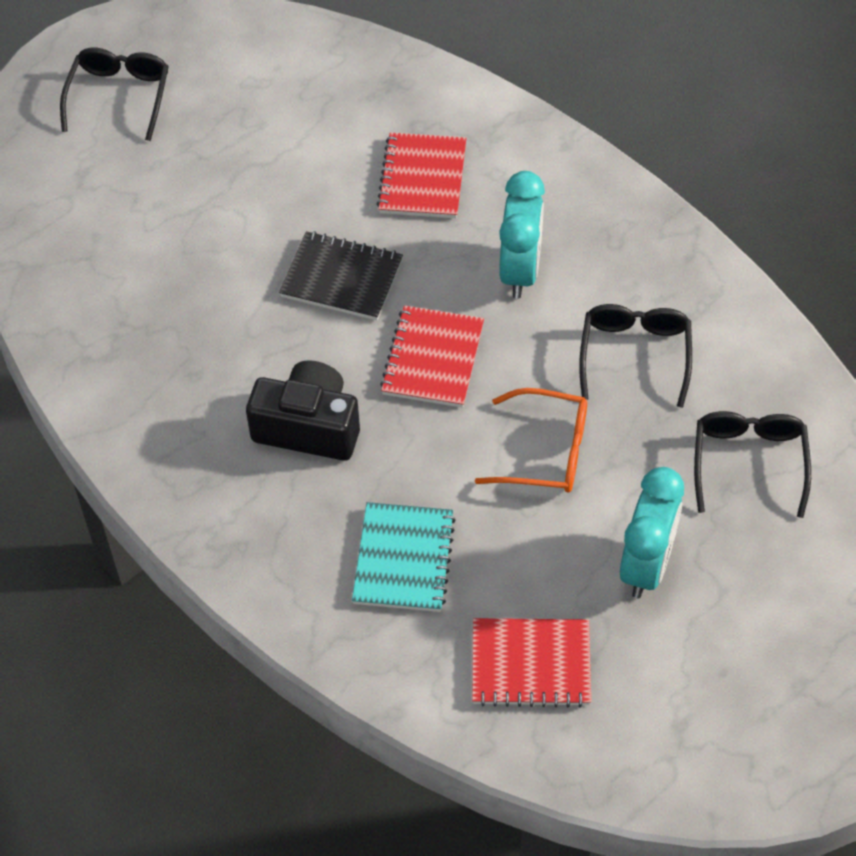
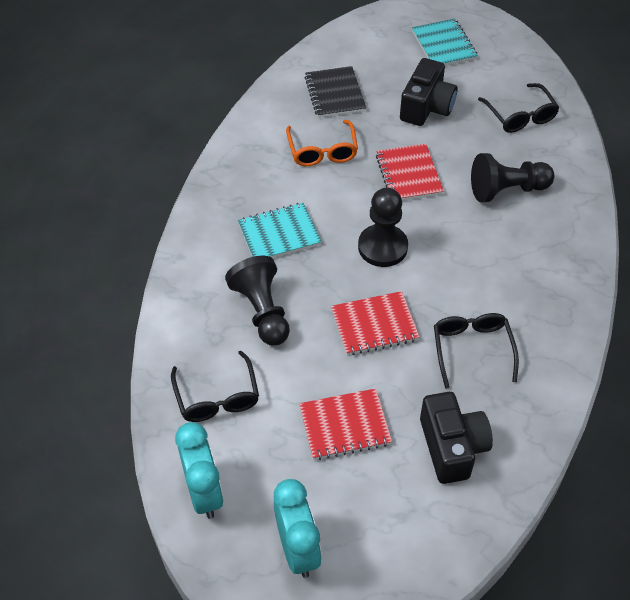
black camera: 1 -> 2
black pawn: 0 -> 3
turquoise notebook: 1 -> 2

